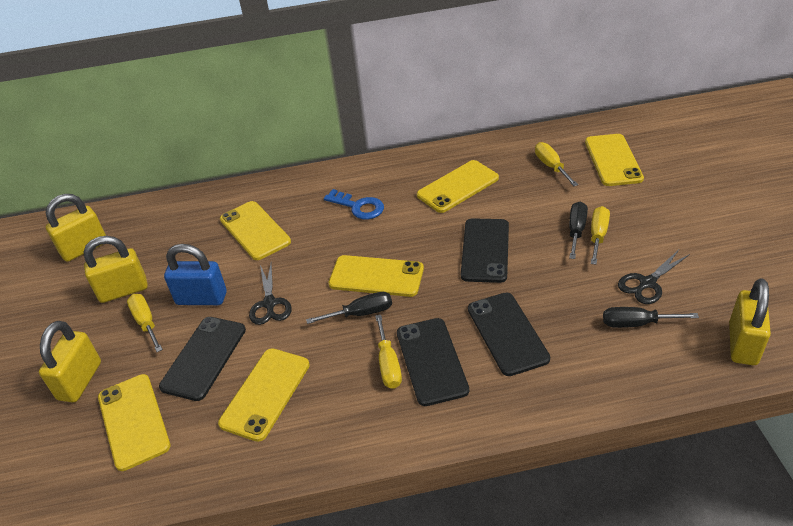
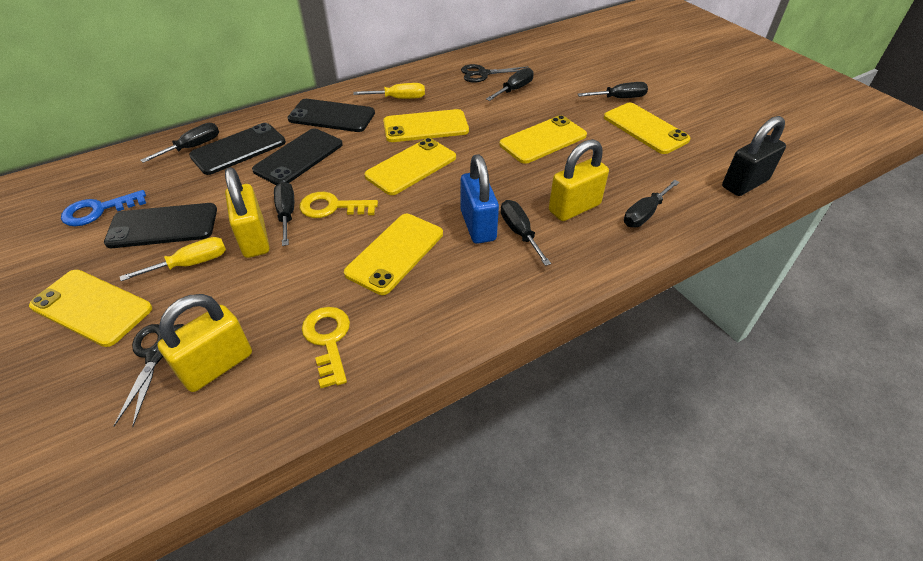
black padlock: 0 -> 1
black screwdriver: 3 -> 6
yellow key: 0 -> 2
yellow padlock: 4 -> 3
yellow screwdriver: 4 -> 2

